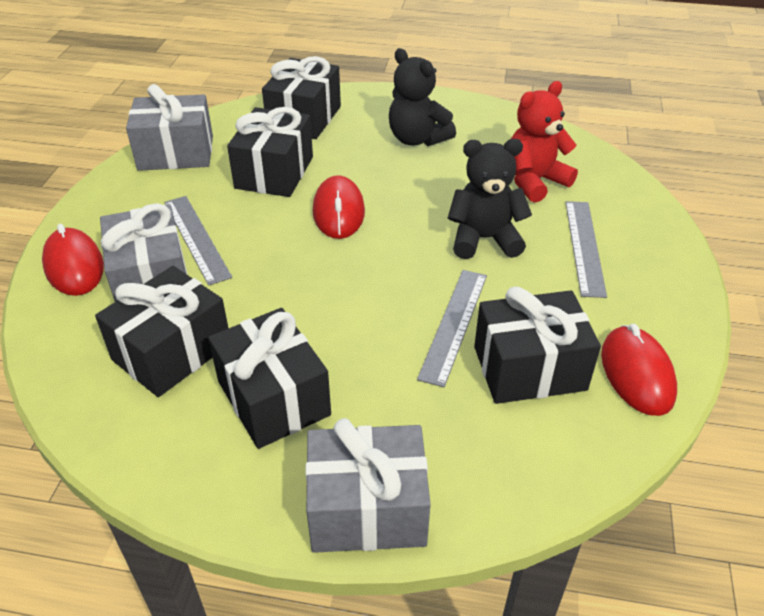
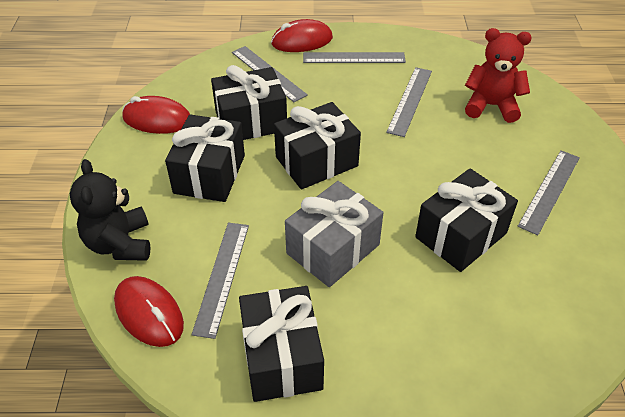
black teddy bear: 2 -> 1
grey gift: 3 -> 1
grey ruler: 3 -> 5

